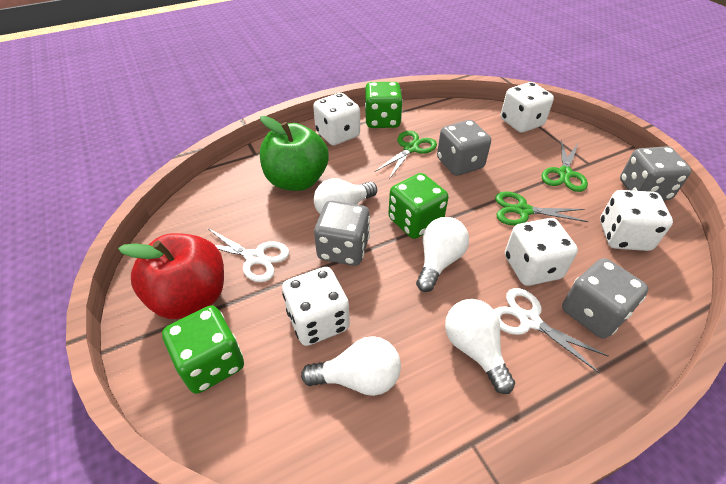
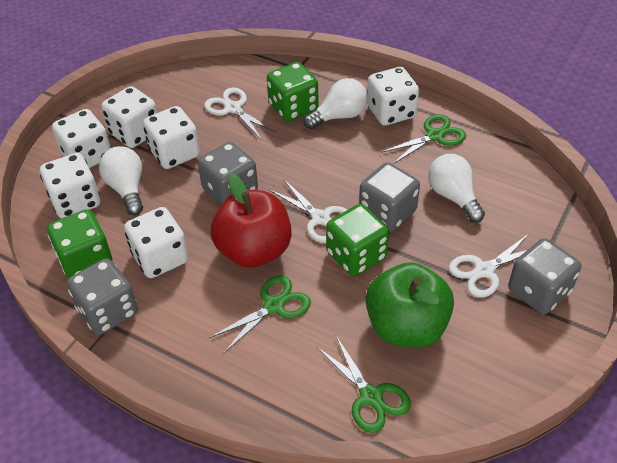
white dice: 5 -> 6
white light bulb: 4 -> 3
white scissors: 2 -> 3

